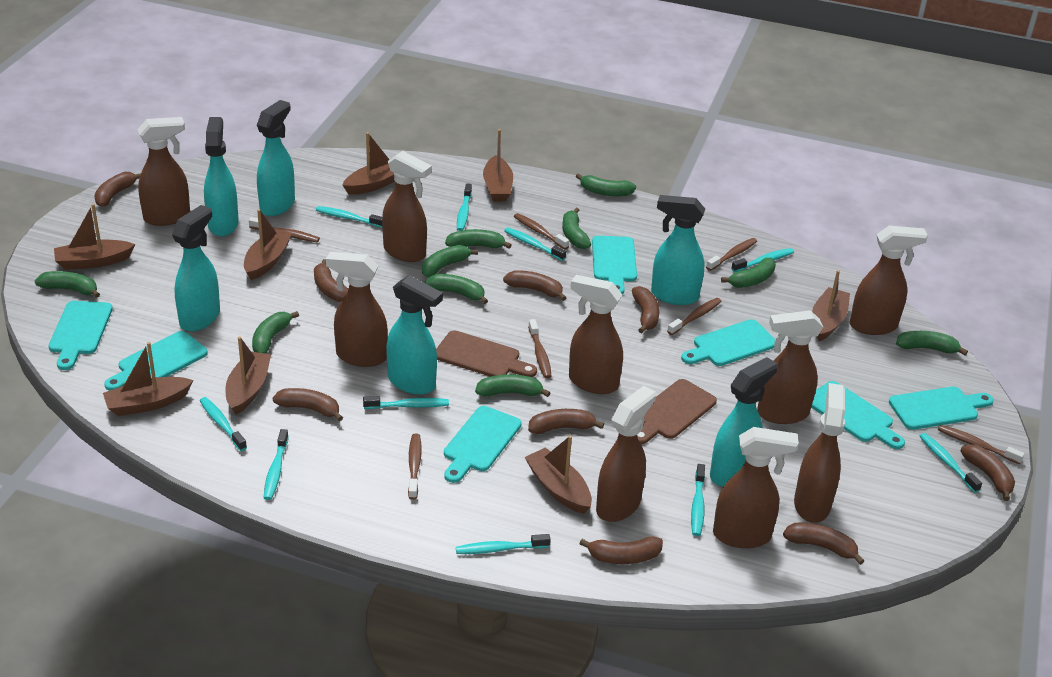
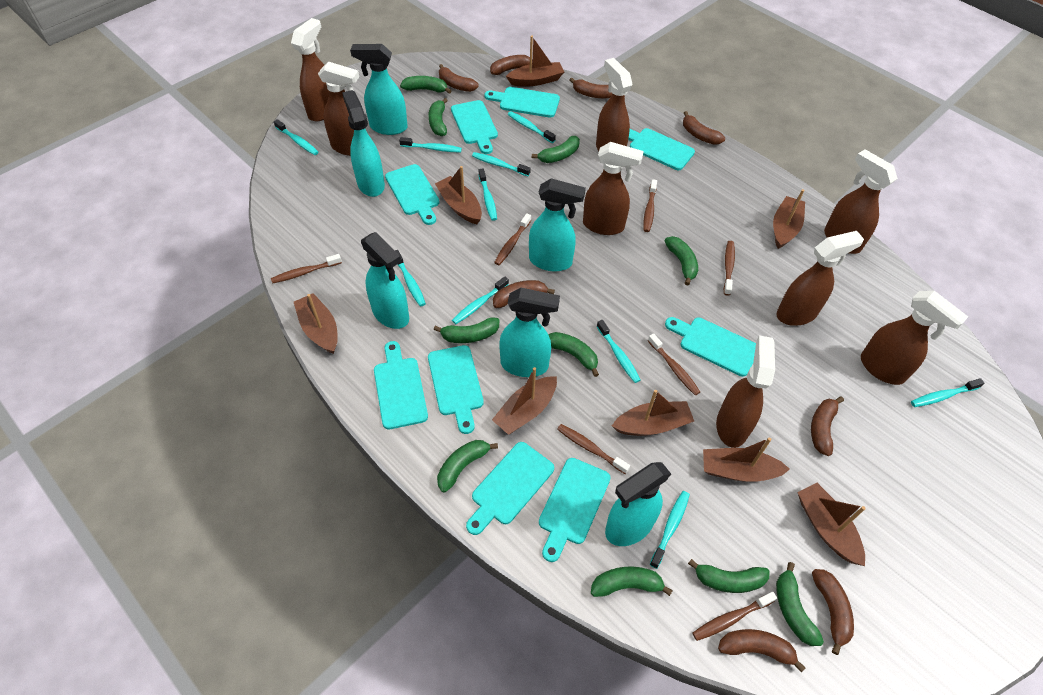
brown banana: 9 -> 8
brown cutting board: 2 -> 0
brown spray bottle: 9 -> 8
turquoise cutting board: 7 -> 9

